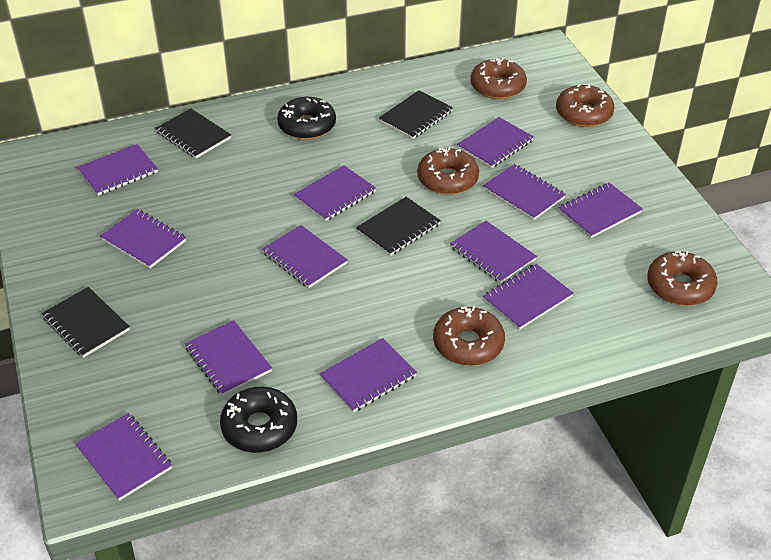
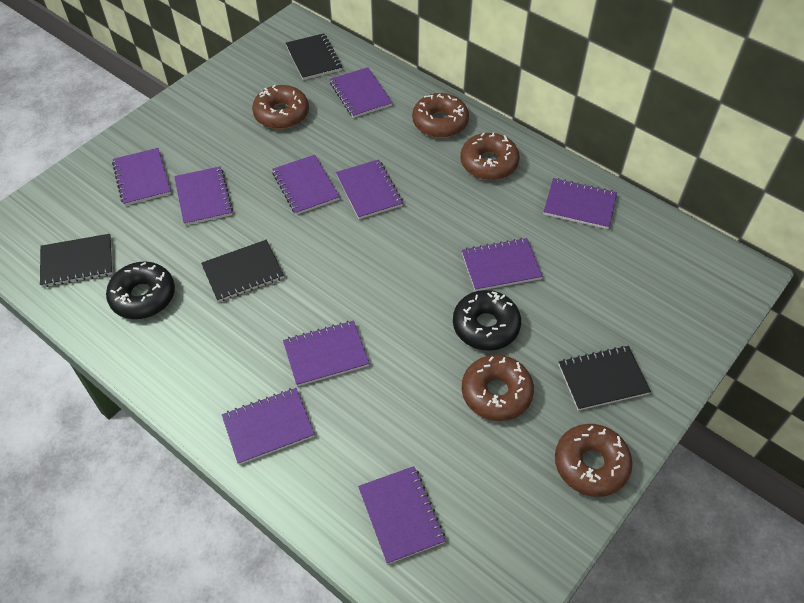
purple notebook: 12 -> 10

